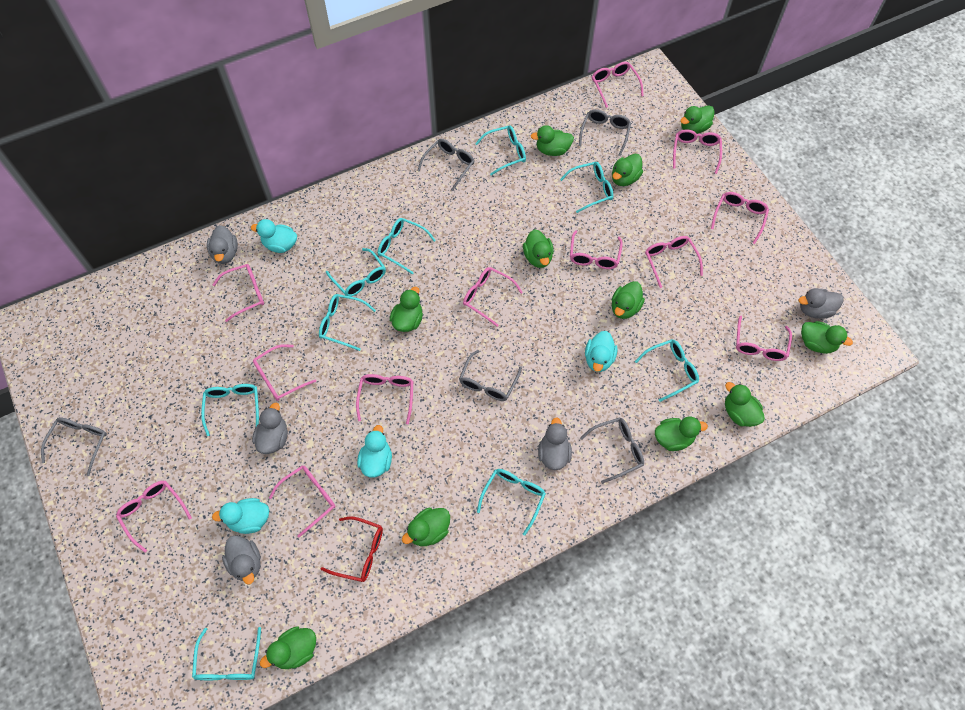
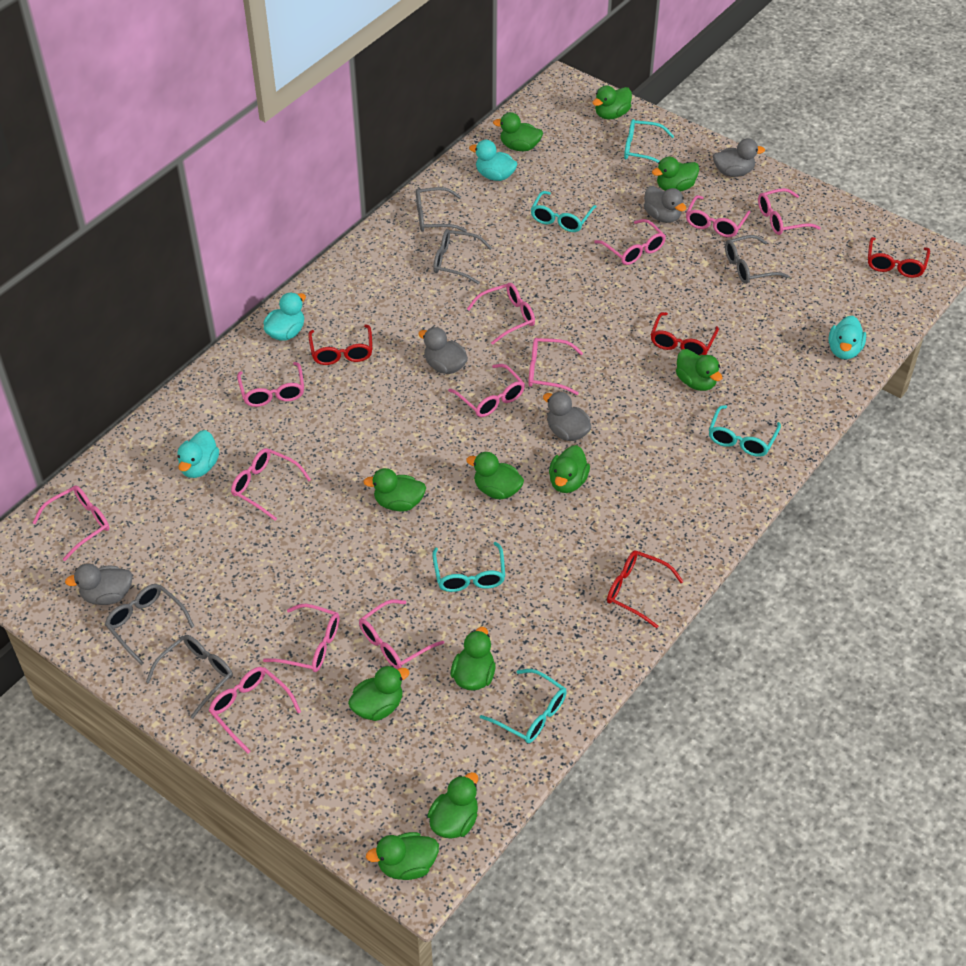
red glasses: 1 -> 4
turquoise glasses: 9 -> 5

